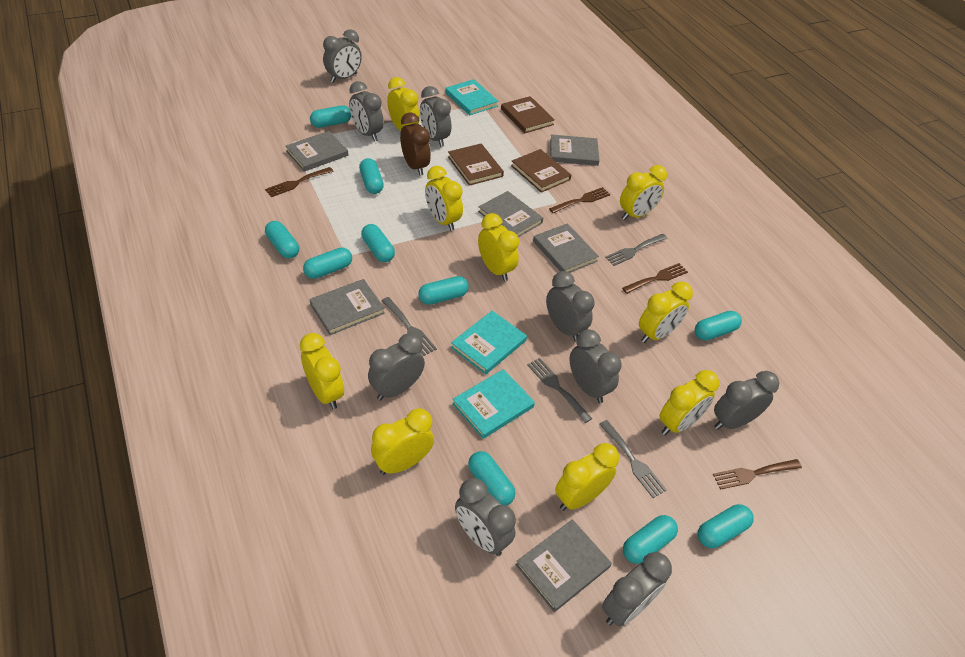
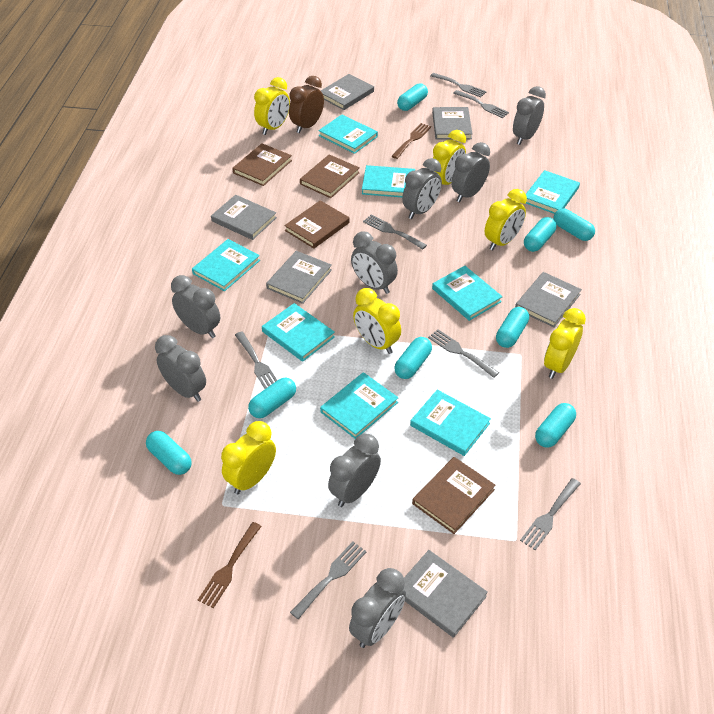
brown book: 3 -> 4
brown fork: 4 -> 2
grey clock: 9 -> 8
grey fork: 4 -> 7
turquoise book: 3 -> 8
turquoise capsule: 10 -> 8
yellow clock: 9 -> 6

